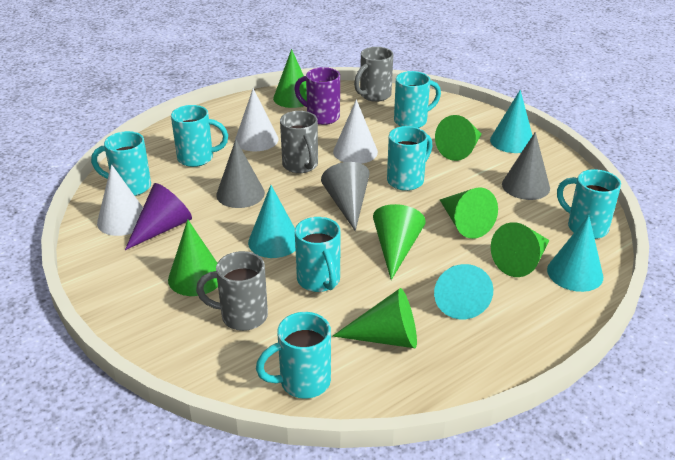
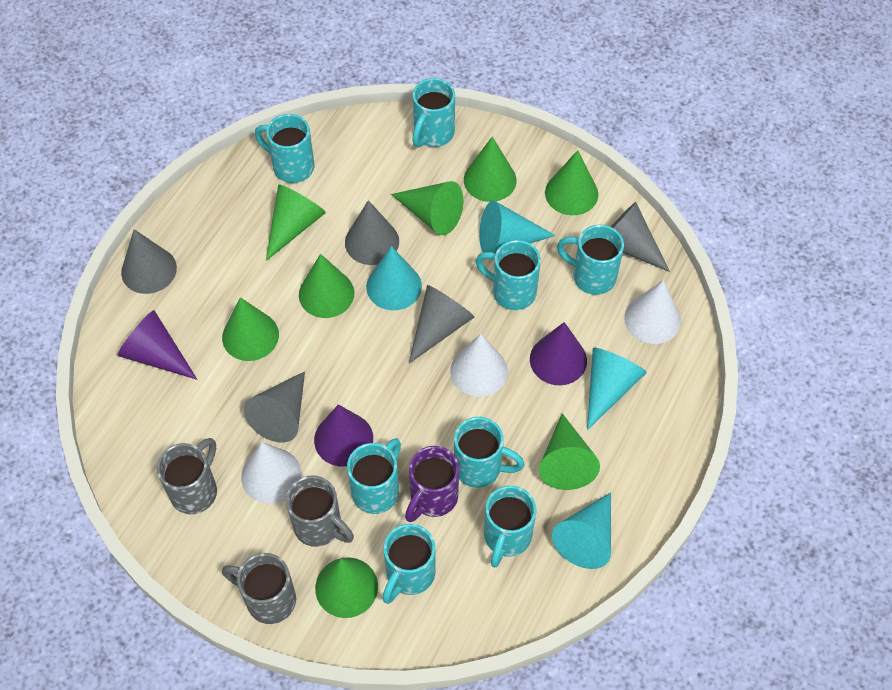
green cone: 7 -> 8
grey cone: 3 -> 5
purple cone: 1 -> 3
turquoise mug: 7 -> 8

